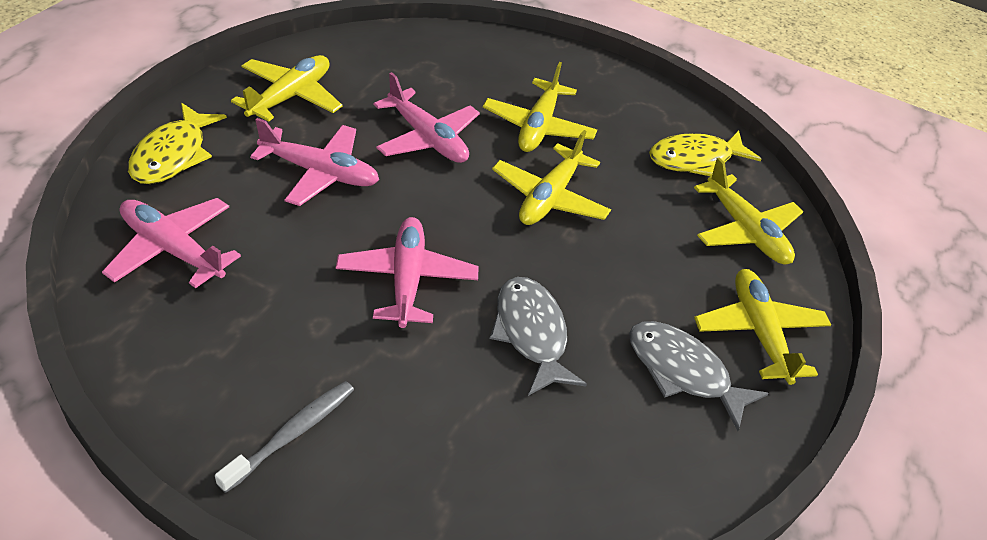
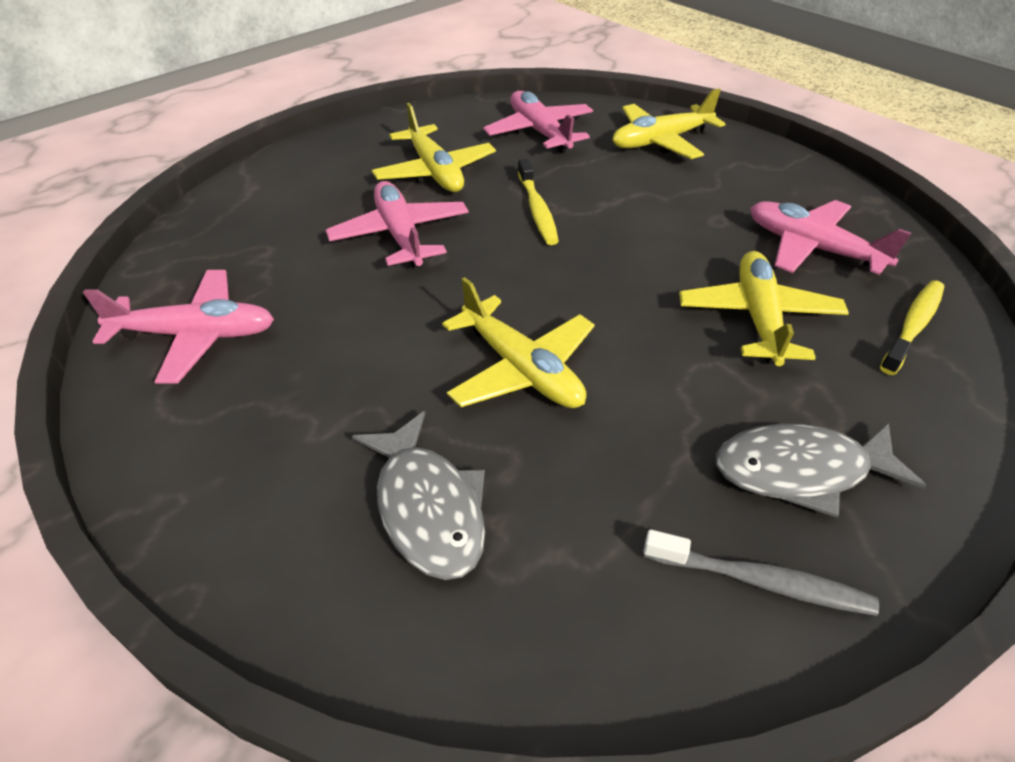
yellow fish: 2 -> 0
yellow plane: 5 -> 4
yellow toothbrush: 0 -> 2

